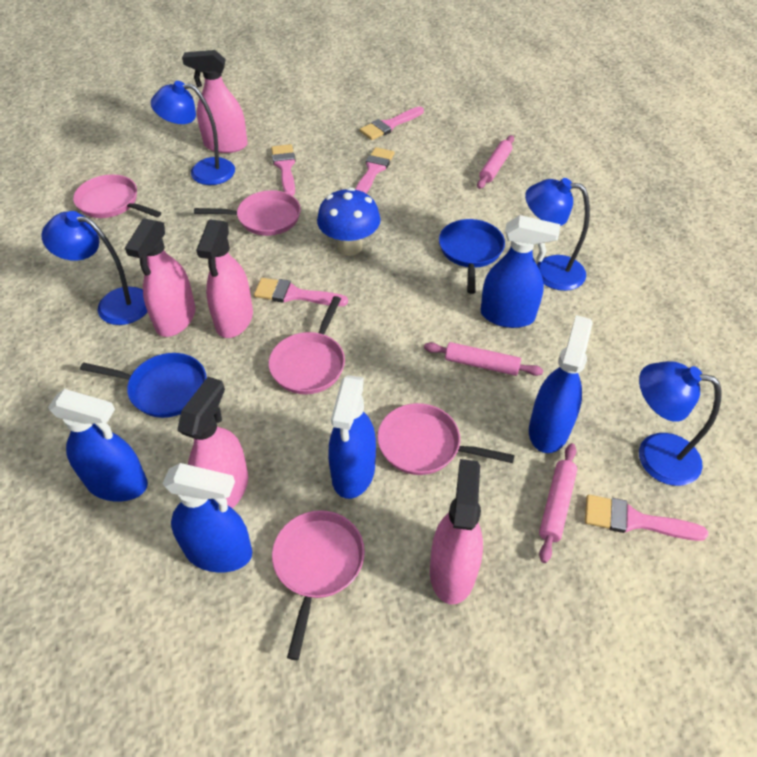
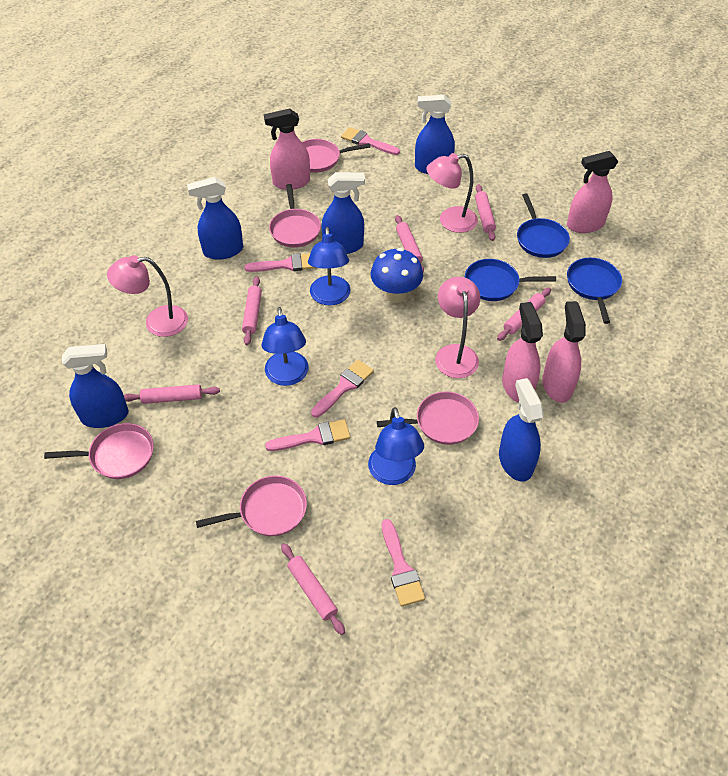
blue lamp: 4 -> 3
blue pan: 2 -> 3
pink lamp: 0 -> 3
pink rolling pin: 3 -> 6
pink spray bottle: 5 -> 4

